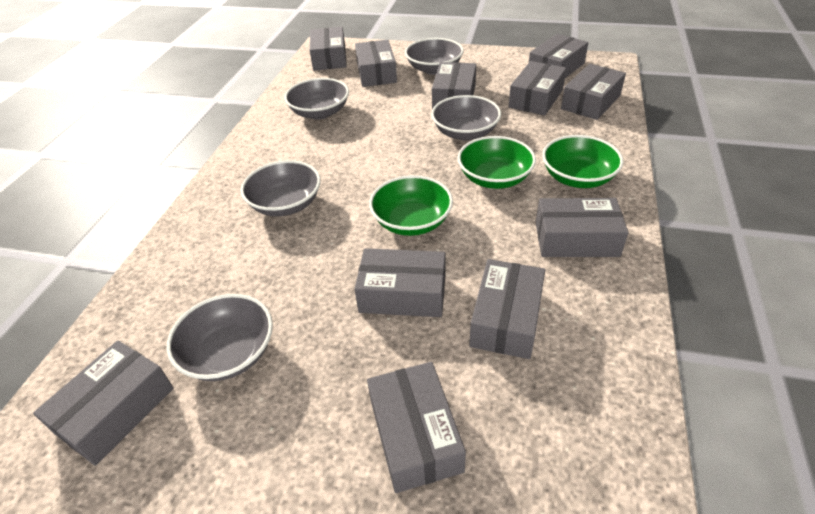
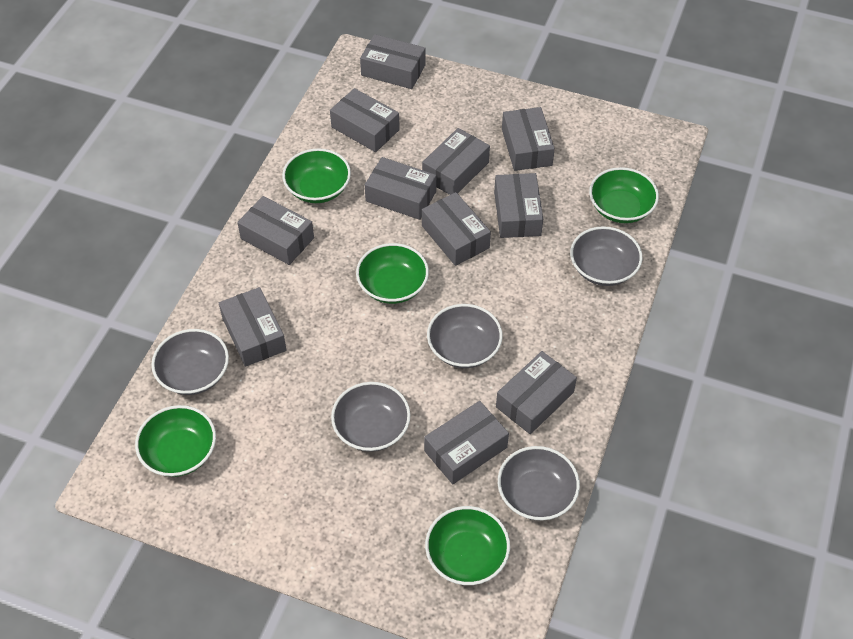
green bowl: 3 -> 5

